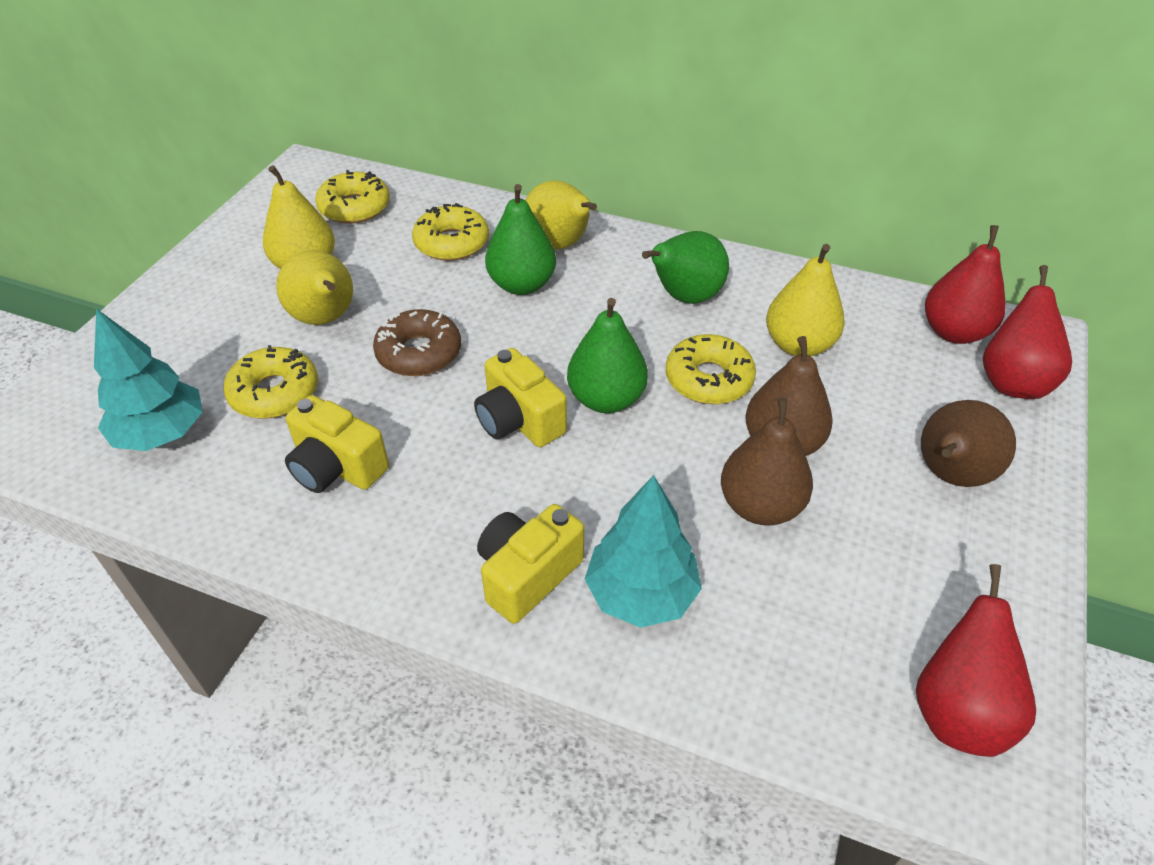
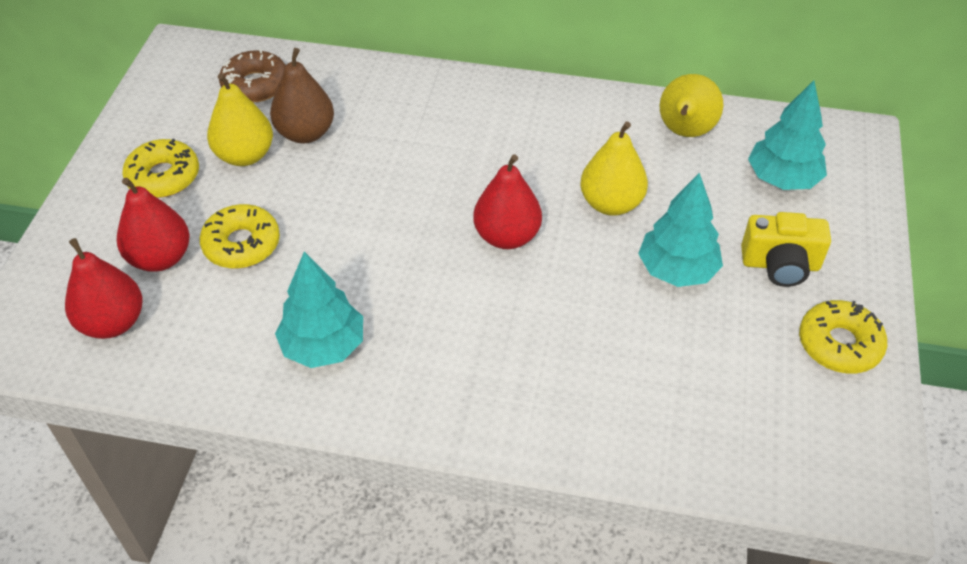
brown pear: 3 -> 1
green pear: 3 -> 0
turquoise tree: 2 -> 3
yellow camera: 3 -> 1
yellow donut: 4 -> 3
yellow pear: 4 -> 3

